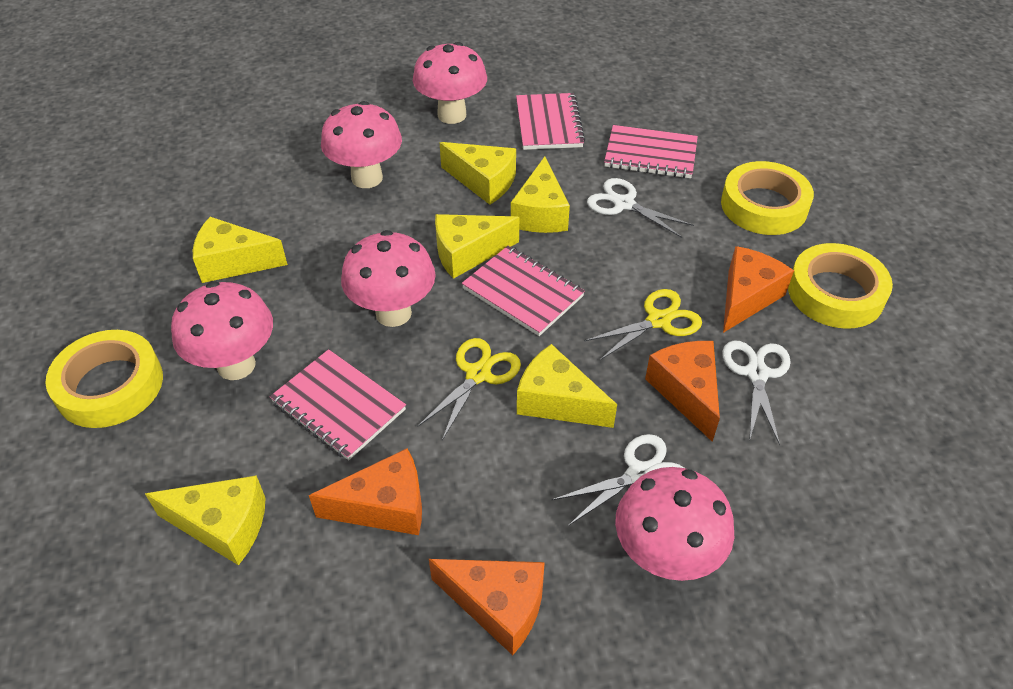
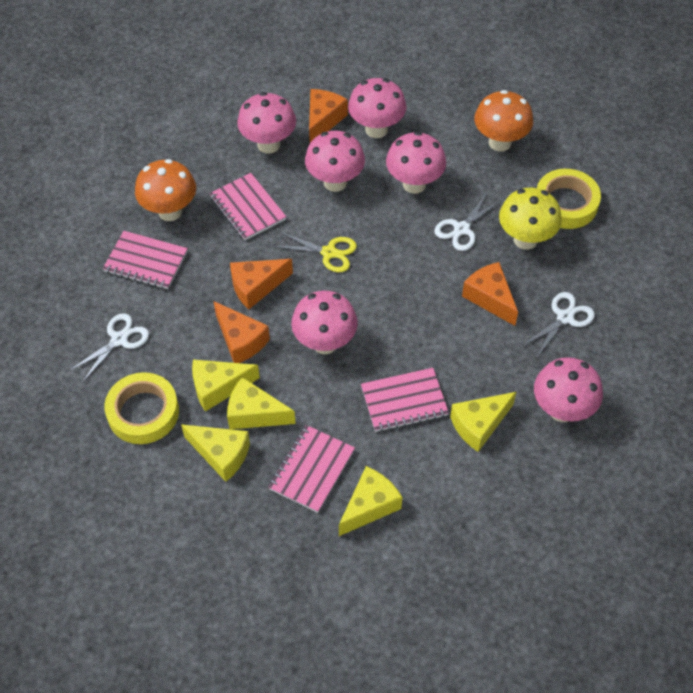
orange mushroom: 0 -> 2
pink mushroom: 5 -> 6
yellow cheese: 6 -> 5
yellow mushroom: 0 -> 1
yellow scissors: 2 -> 1
yellow tape: 3 -> 2

